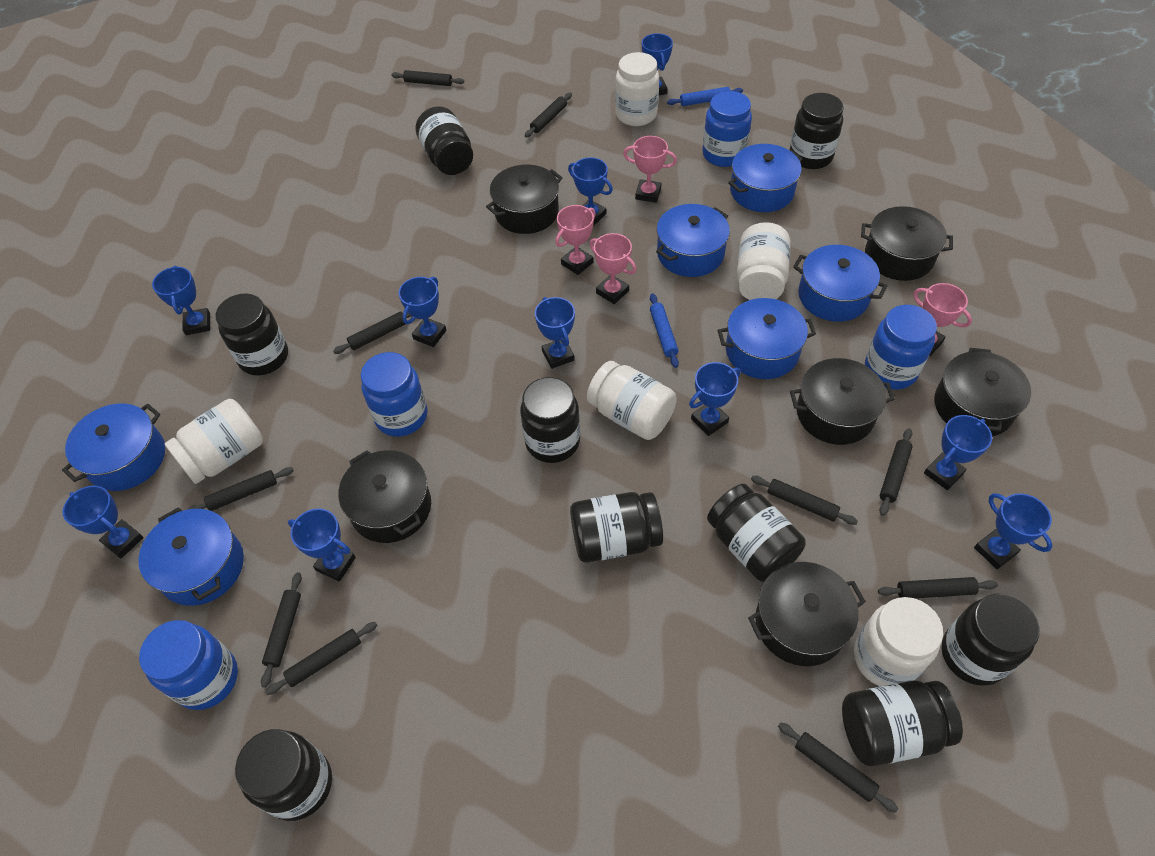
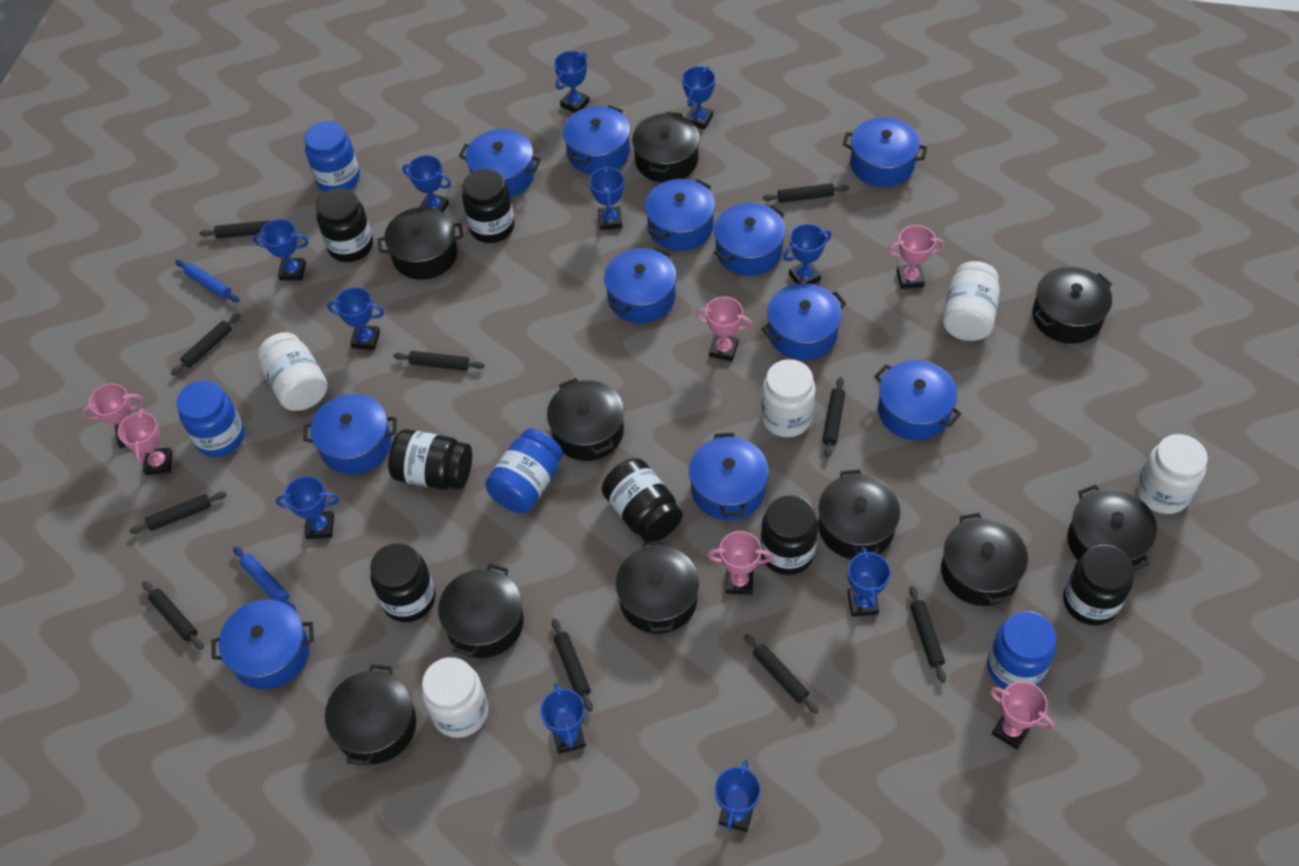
black jar: 9 -> 7
black pot: 6 -> 10
blue pot: 6 -> 11
blue trophy: 10 -> 11
pink trophy: 4 -> 6

